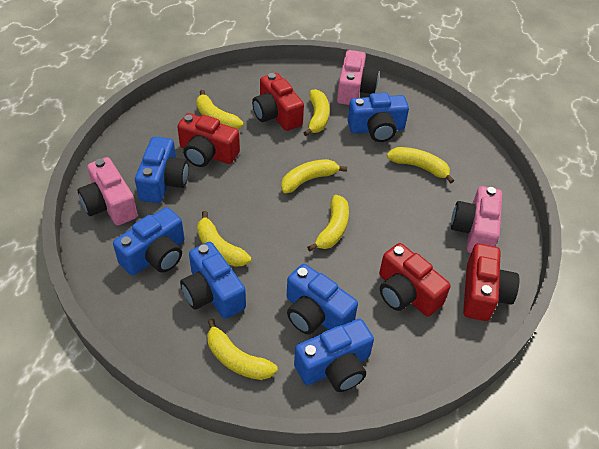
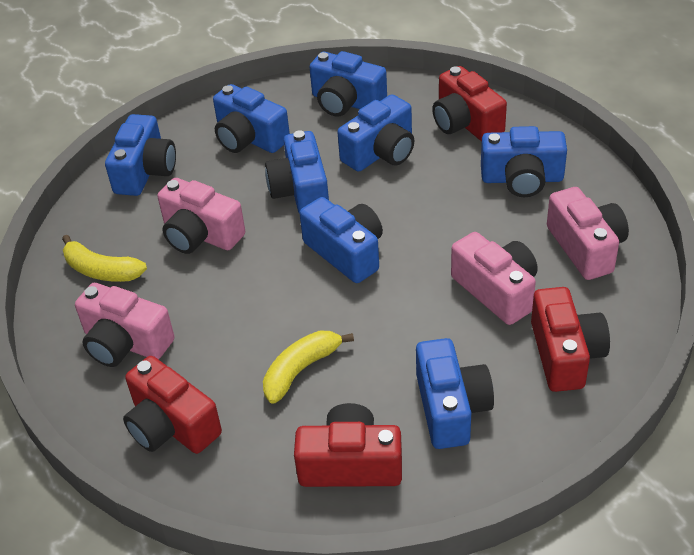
blue camera: 6 -> 8
pink camera: 3 -> 4
yellow banana: 7 -> 2

